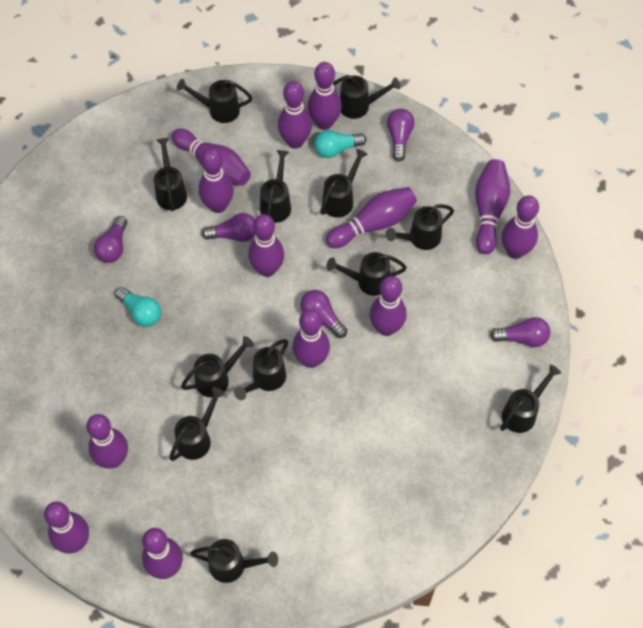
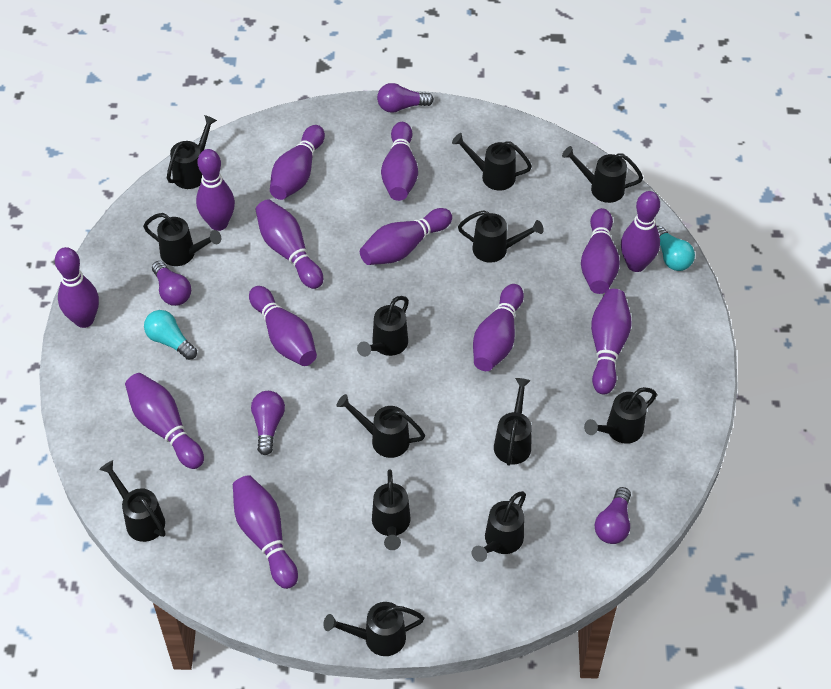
black watering can: 12 -> 13
purple light bulb: 5 -> 4

